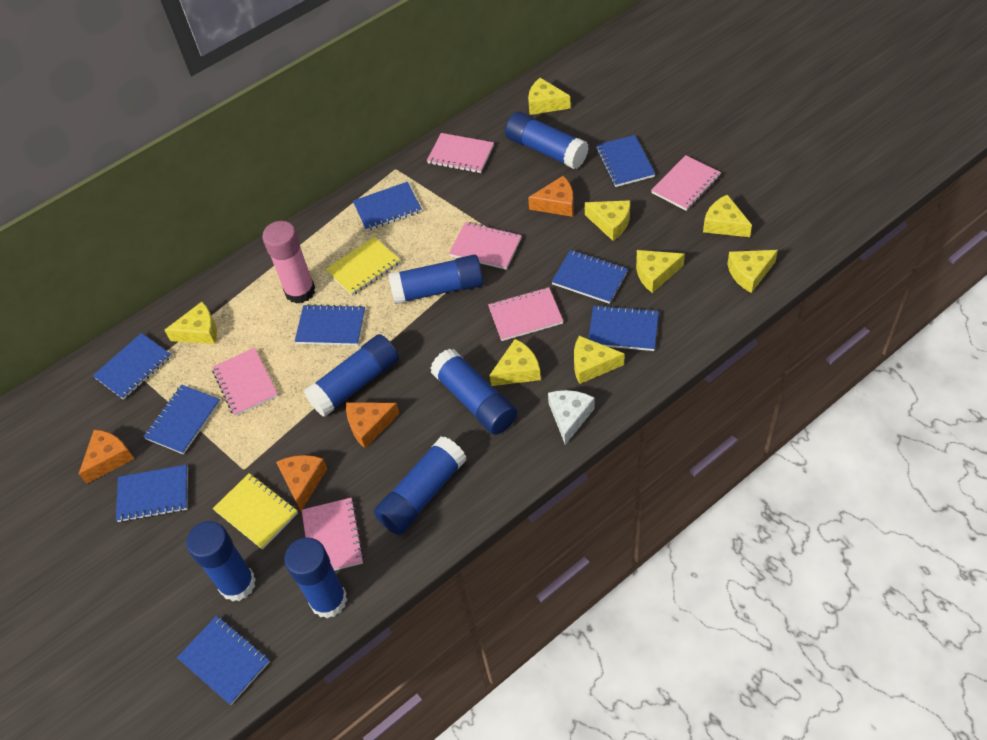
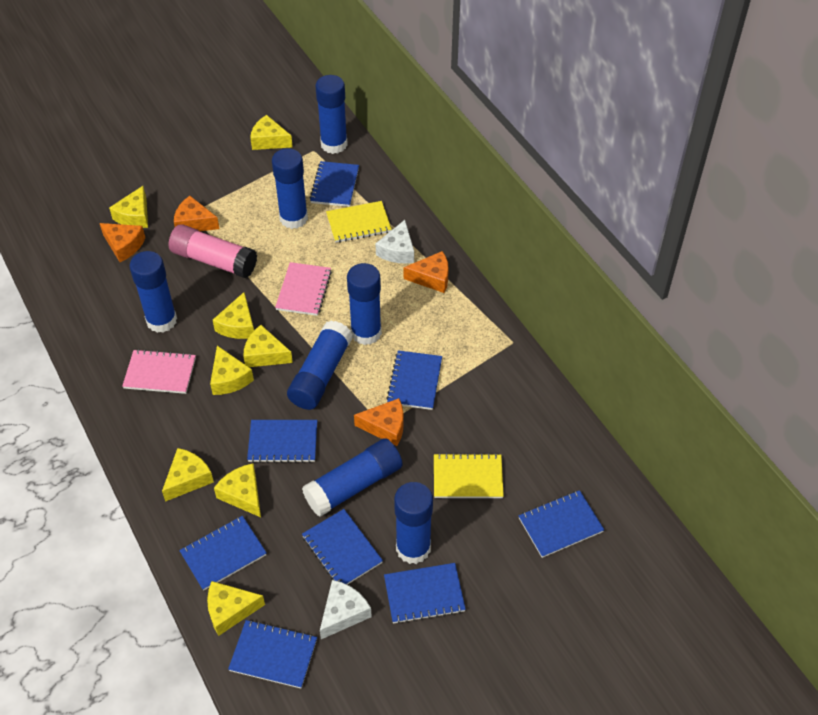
blue notebook: 9 -> 8
pink notebook: 6 -> 2
white cheese: 1 -> 2

